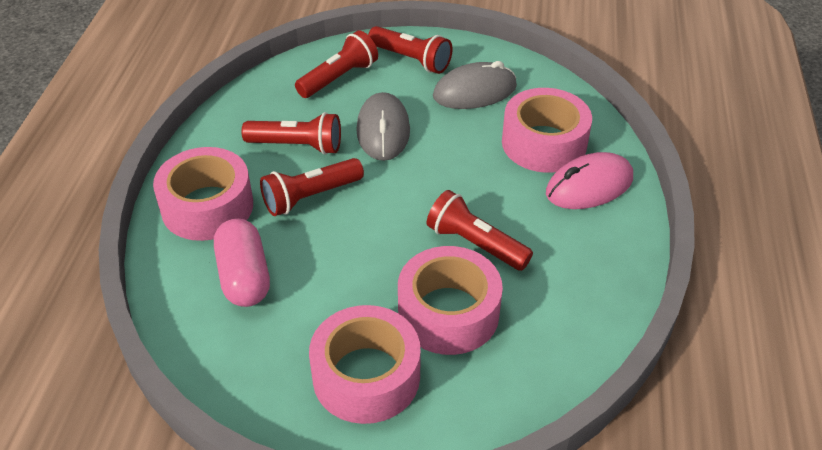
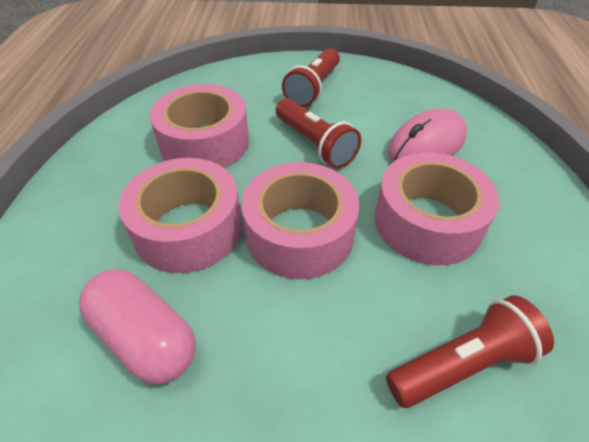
grey mouse: 2 -> 0
red flashlight: 5 -> 3

